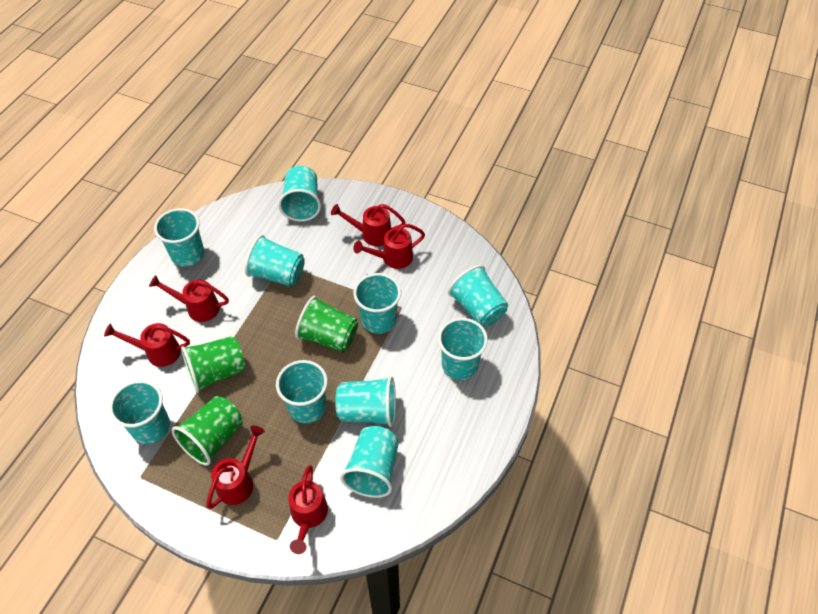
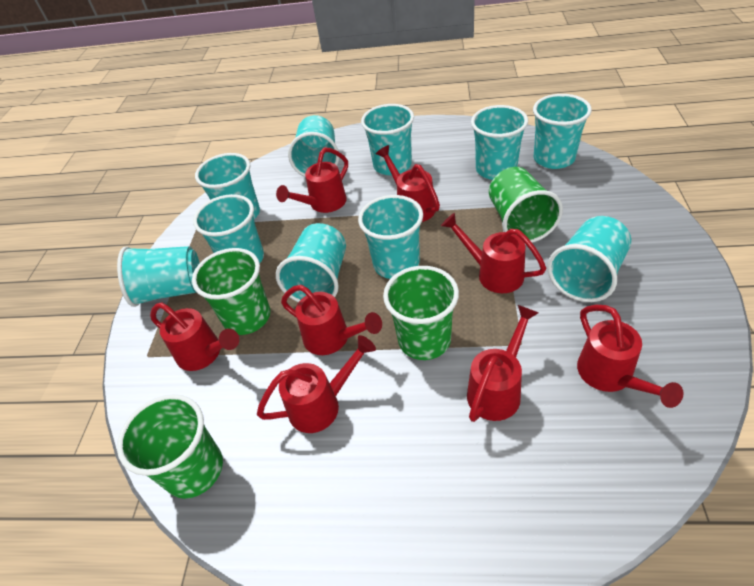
green cup: 3 -> 4
red watering can: 6 -> 8

